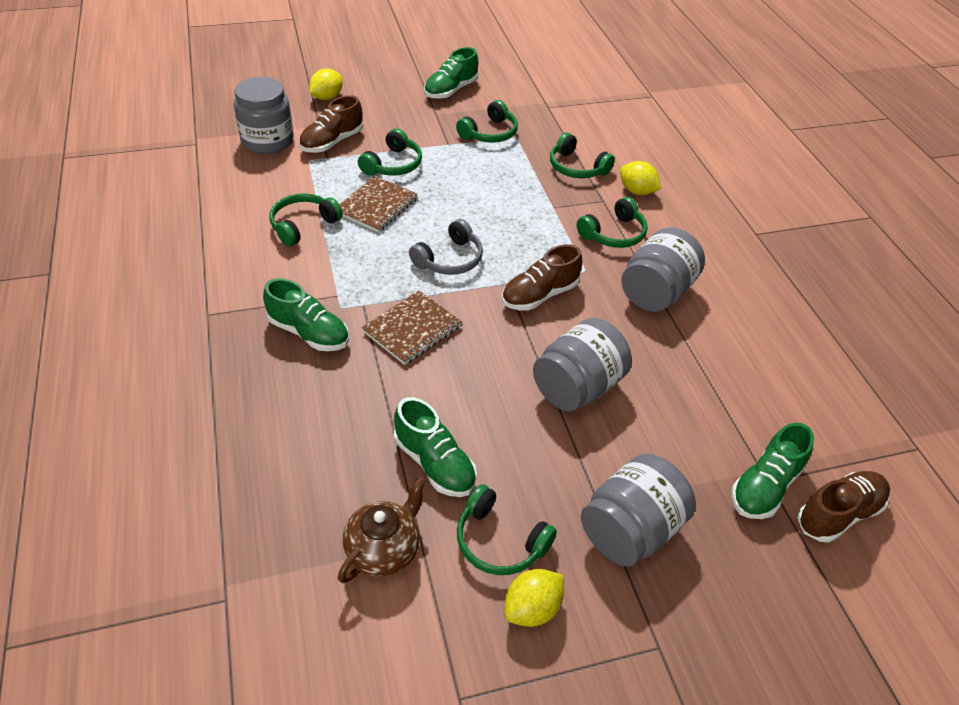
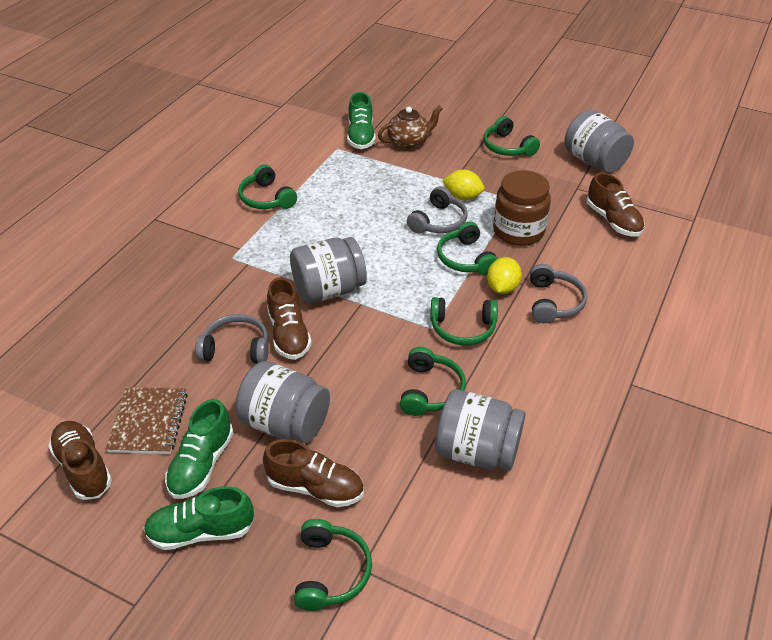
brown jar: 0 -> 1
brown notebook: 2 -> 1
brown shoe: 3 -> 4
green shoe: 4 -> 3
grey headphones: 1 -> 3
yellow lemon: 3 -> 2

